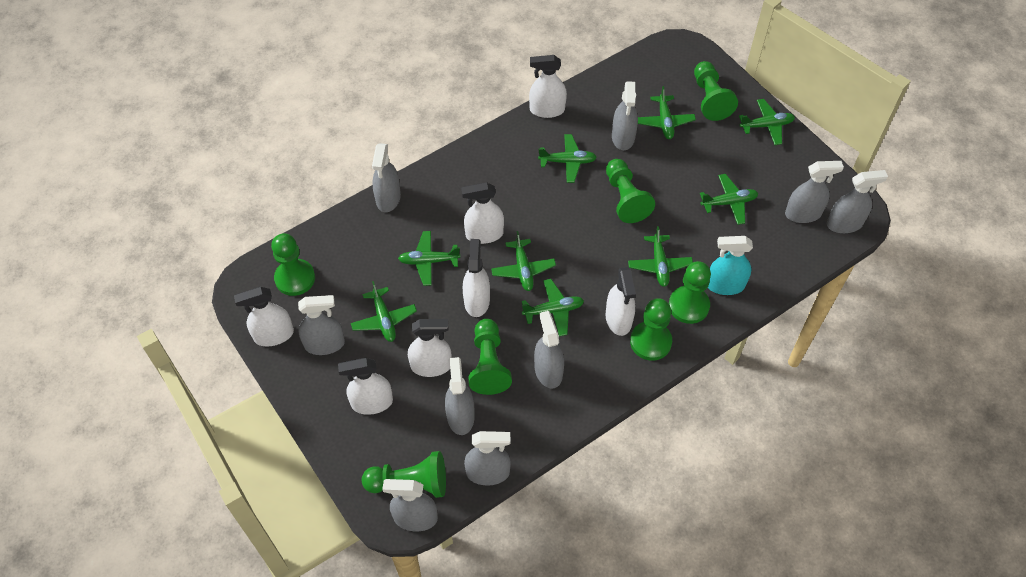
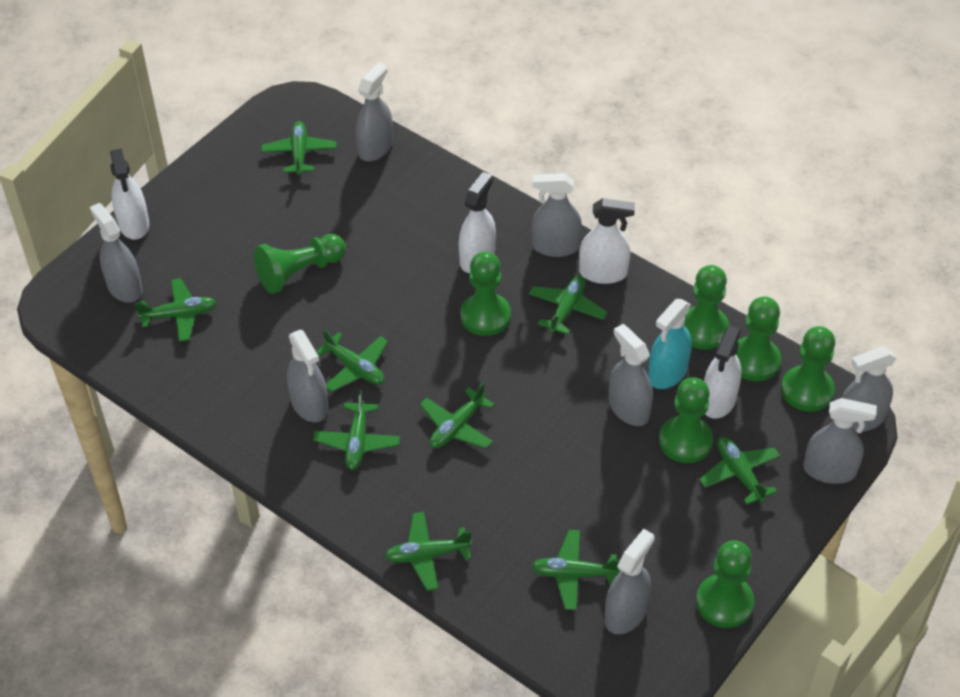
grey spray bottle: 9 -> 8
white spray bottle: 7 -> 4

